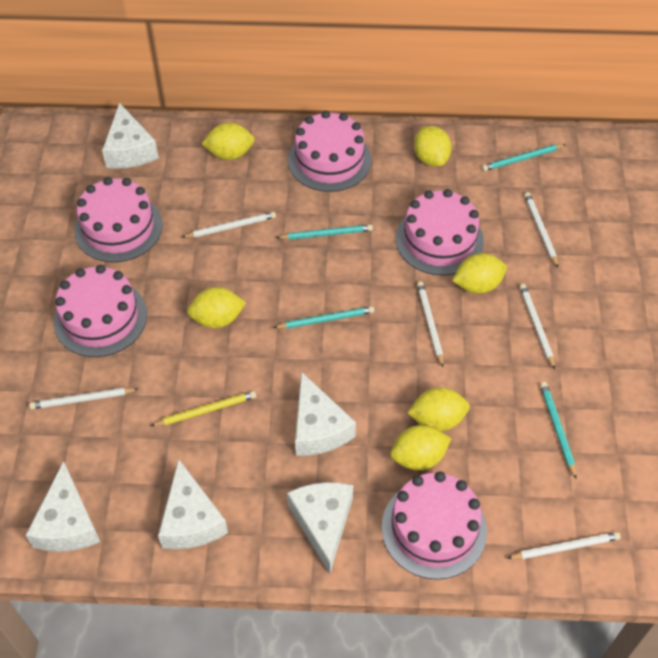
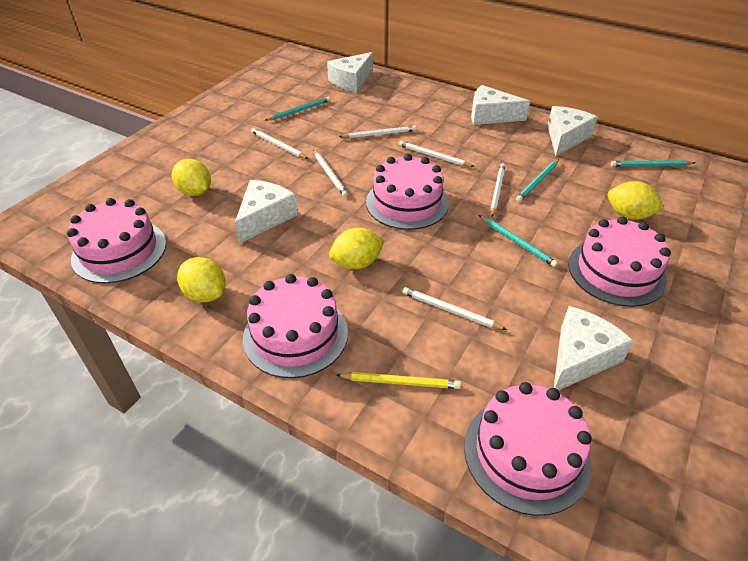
yellow lemon: 6 -> 4

